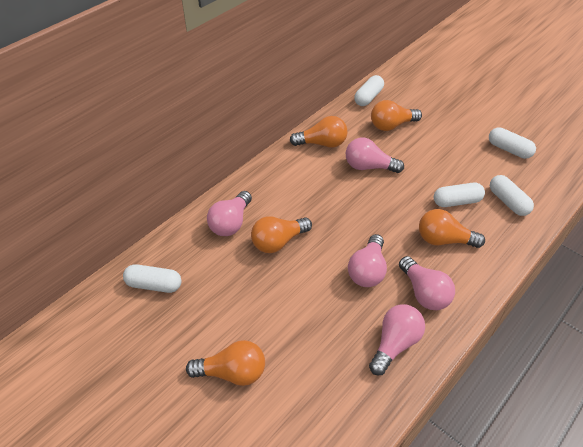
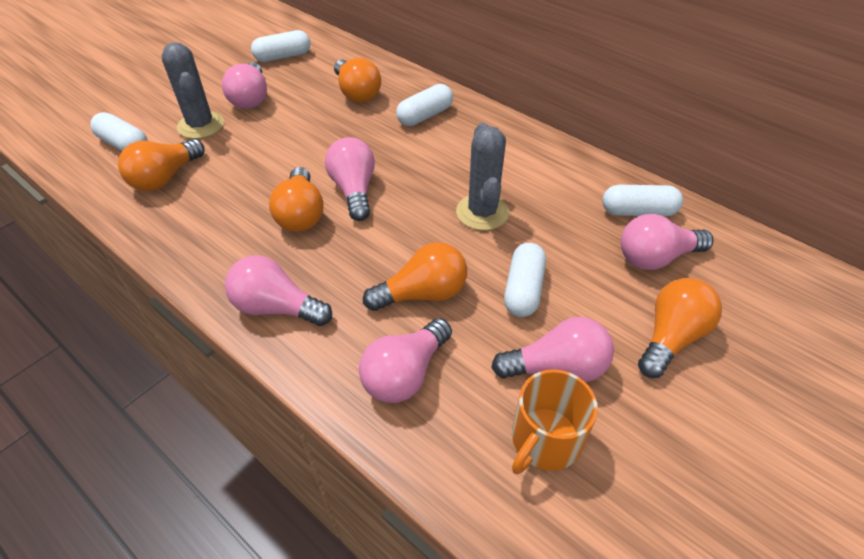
grey cactus: 0 -> 2
orange mug: 0 -> 1
pink light bulb: 5 -> 6

